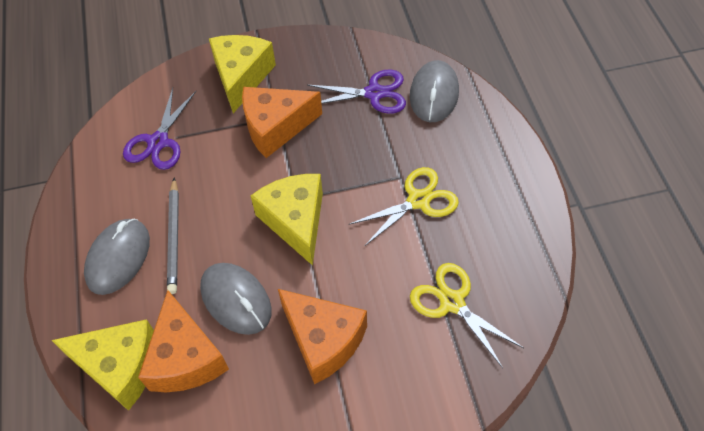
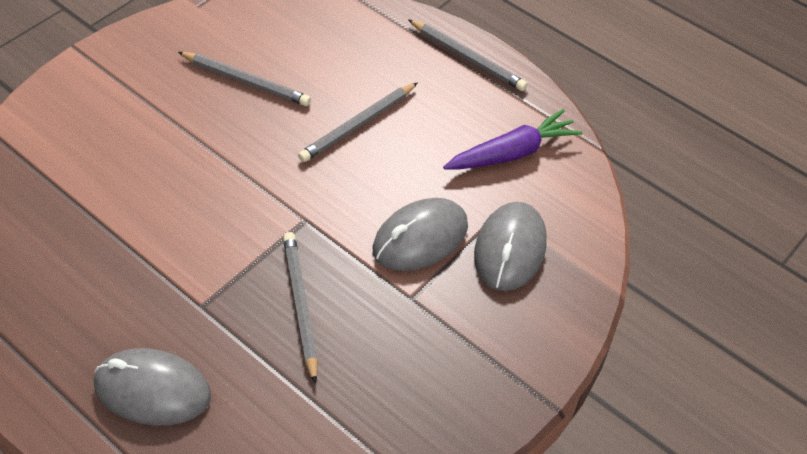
grey pencil: 1 -> 4
orange cheese: 3 -> 0
purple carrot: 0 -> 1
purple scissors: 2 -> 0
yellow cheese: 3 -> 0
yellow scissors: 2 -> 0

